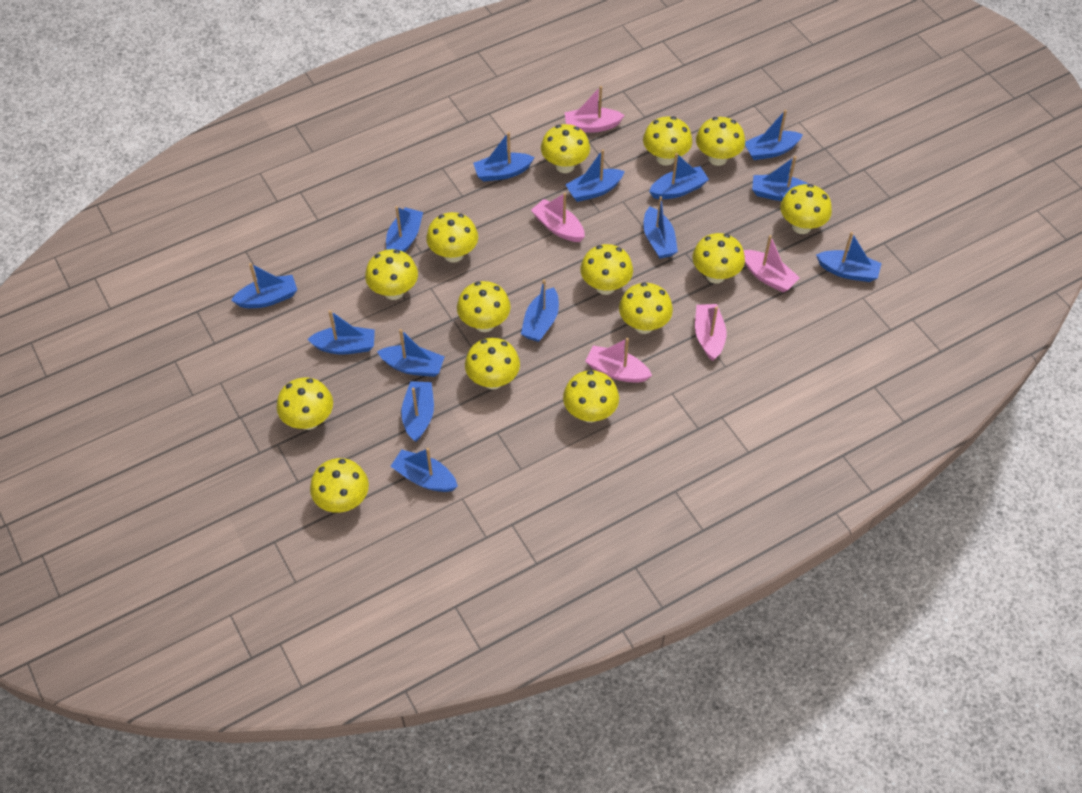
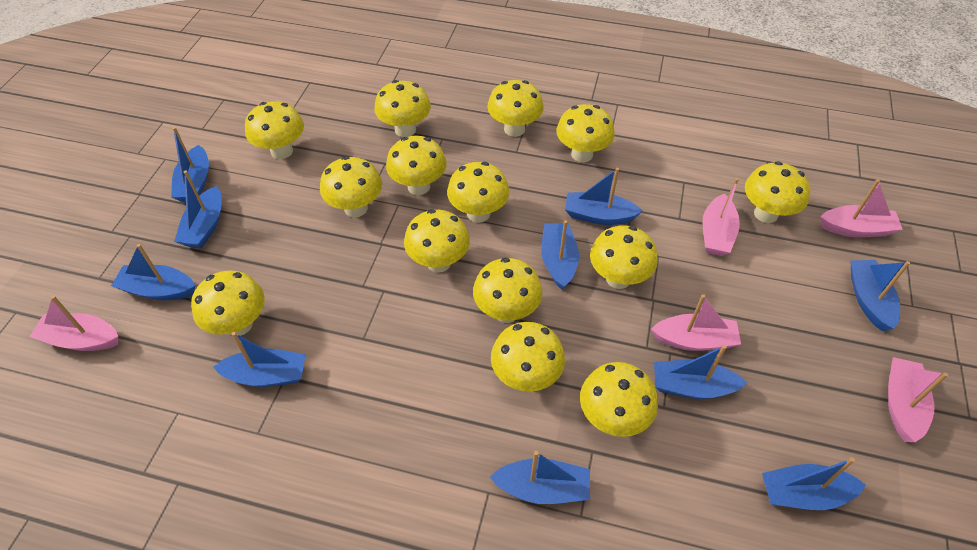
blue boat: 14 -> 10

